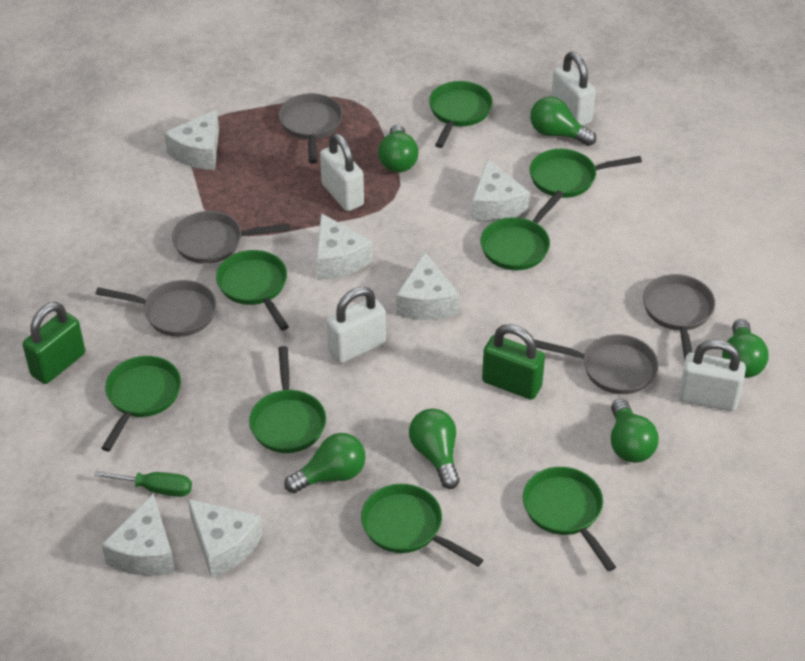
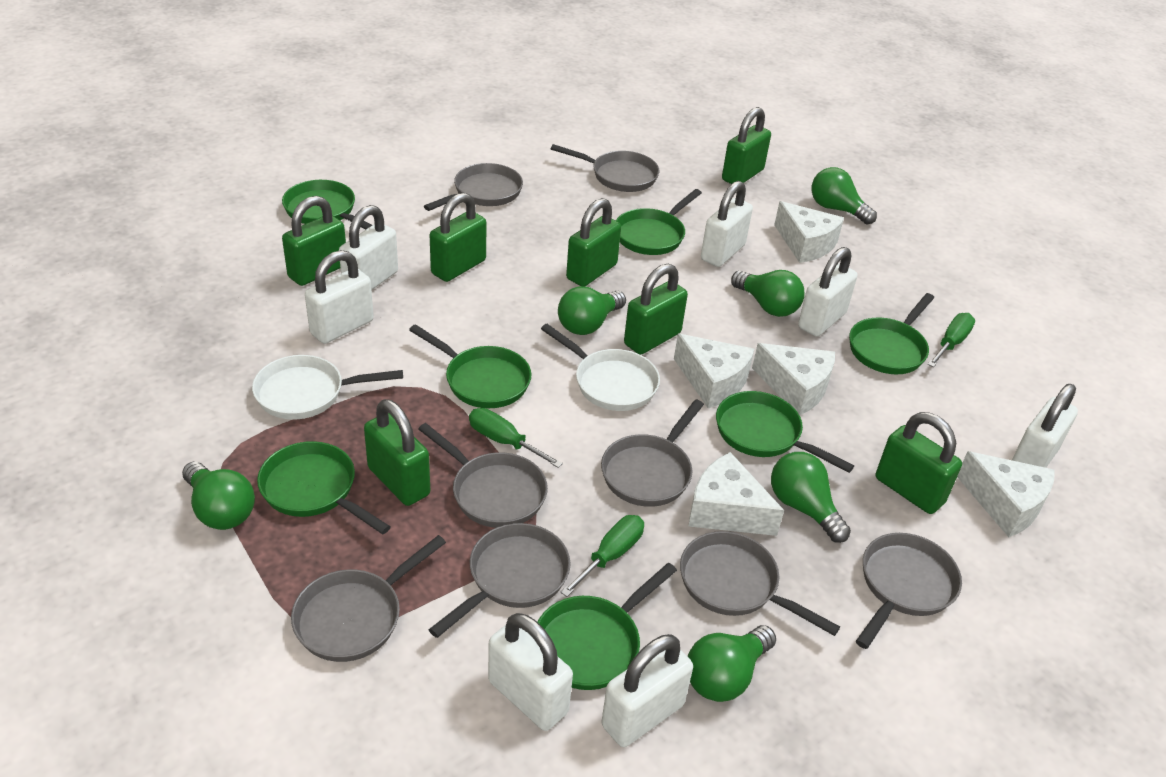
green padlock: 2 -> 7
green pan: 8 -> 7
green screwdriver: 1 -> 3
grey pan: 5 -> 8
white cheese: 6 -> 5
white padlock: 4 -> 7
white pan: 0 -> 2

